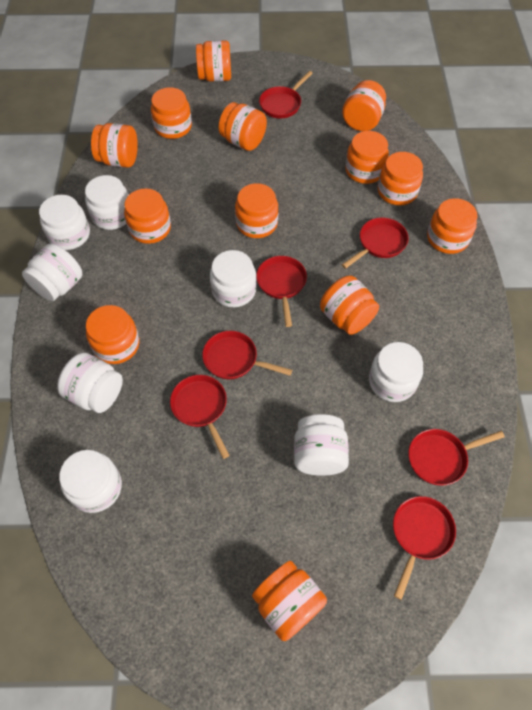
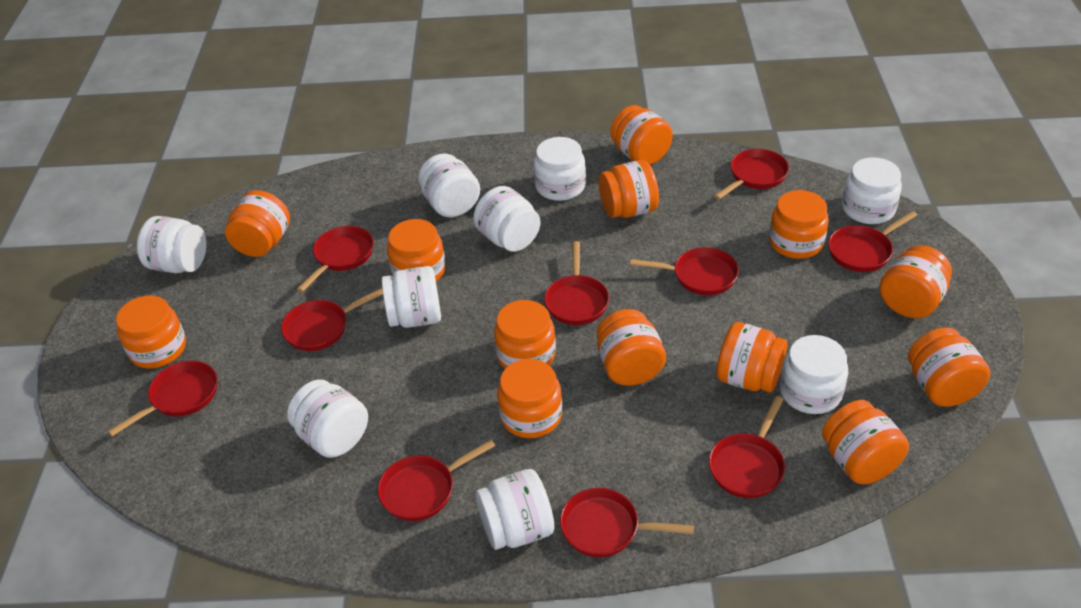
red pan: 7 -> 10
white jar: 8 -> 9

